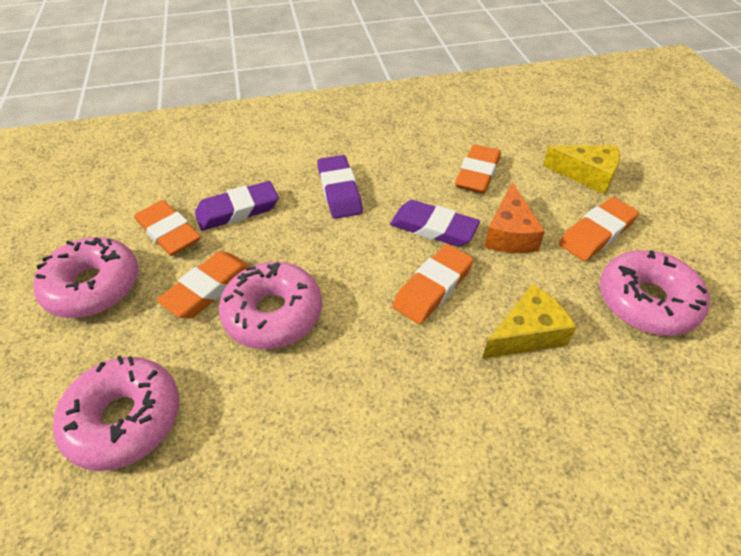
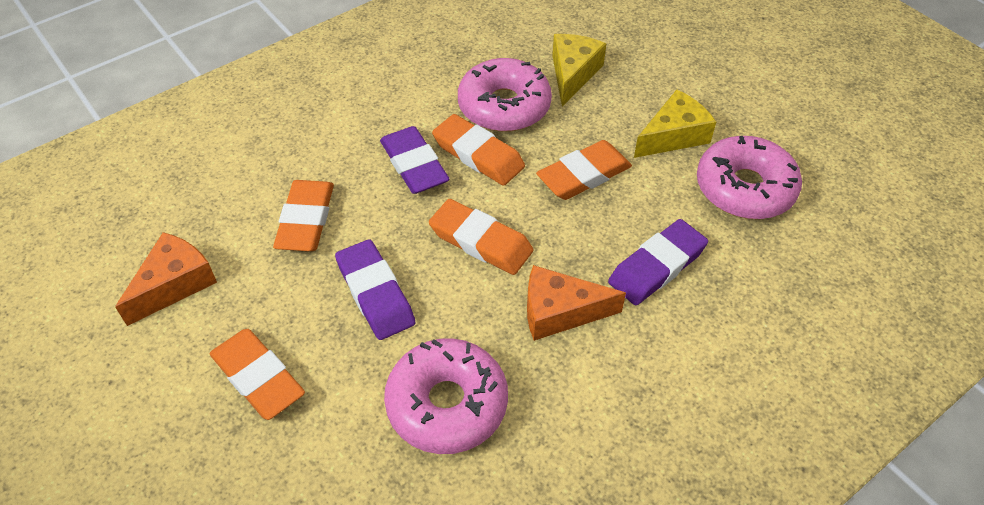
orange cheese: 1 -> 2
pink donut: 4 -> 3

